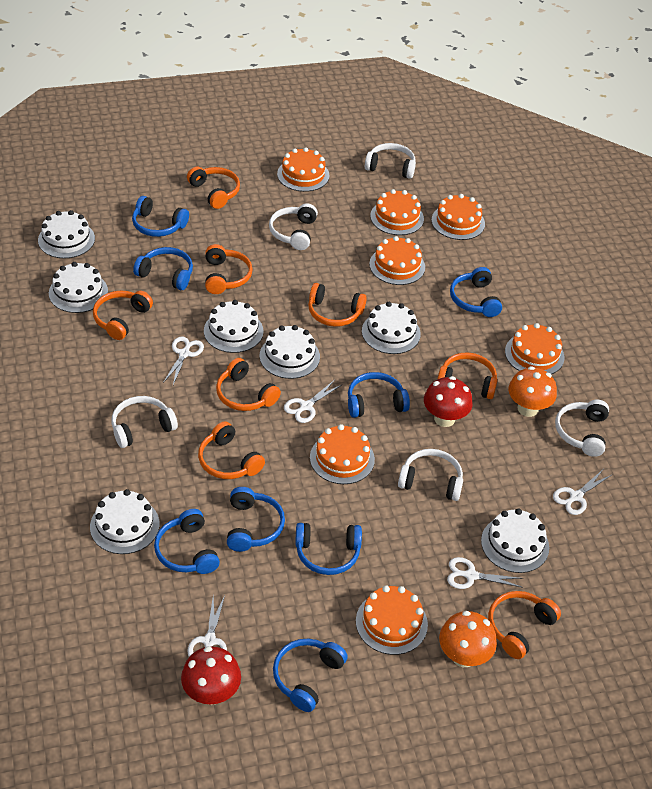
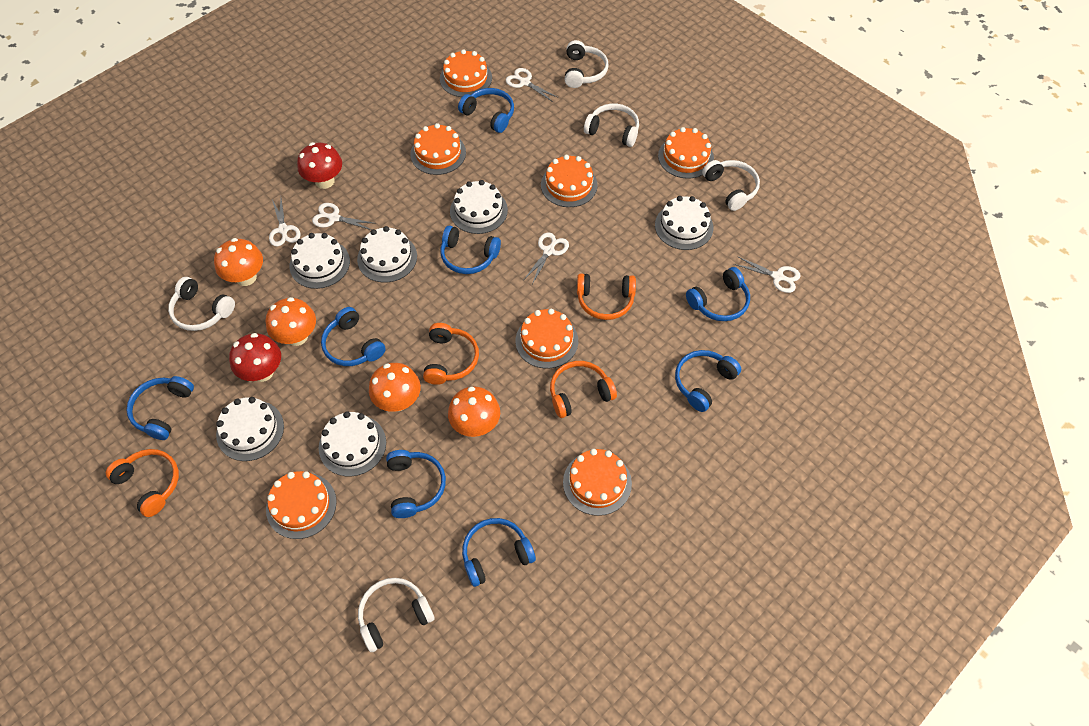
orange headphones: 8 -> 4
orange mushroom: 2 -> 4
white cake: 7 -> 6

